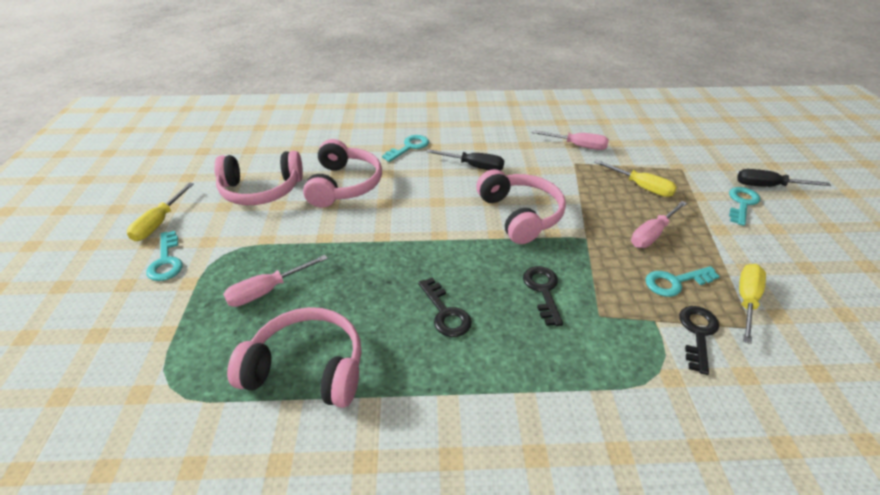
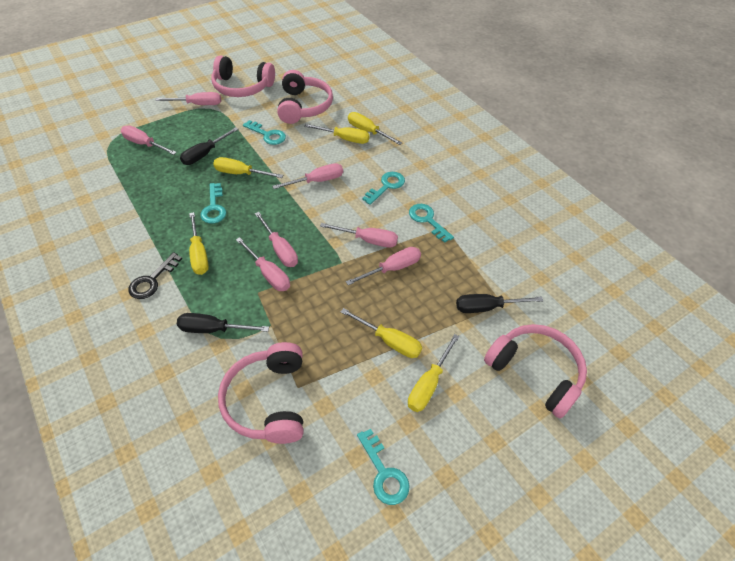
black key: 3 -> 1
black screwdriver: 2 -> 3
pink screwdriver: 3 -> 7
turquoise key: 4 -> 5
yellow screwdriver: 3 -> 6

